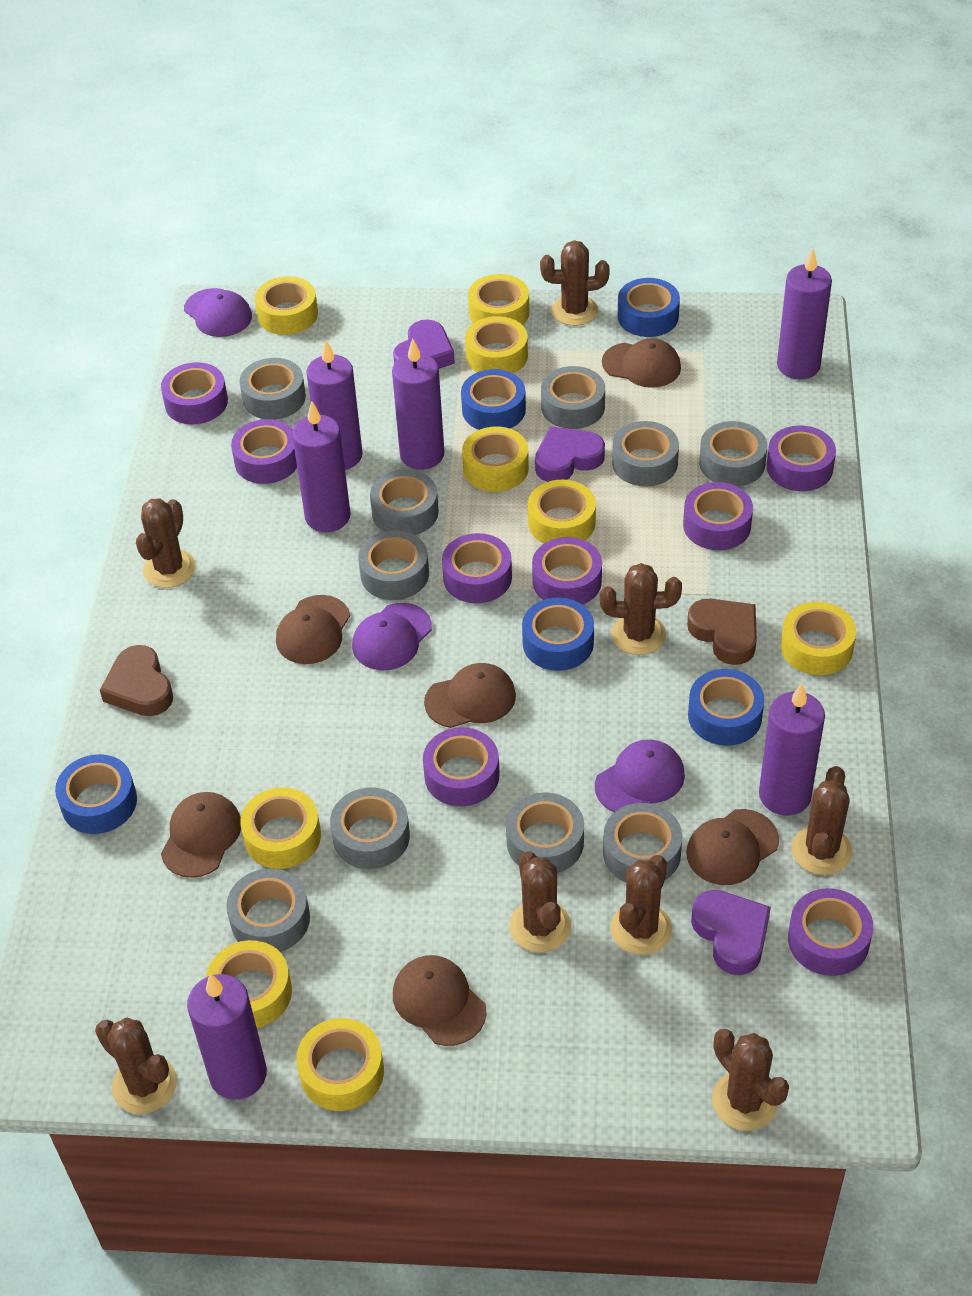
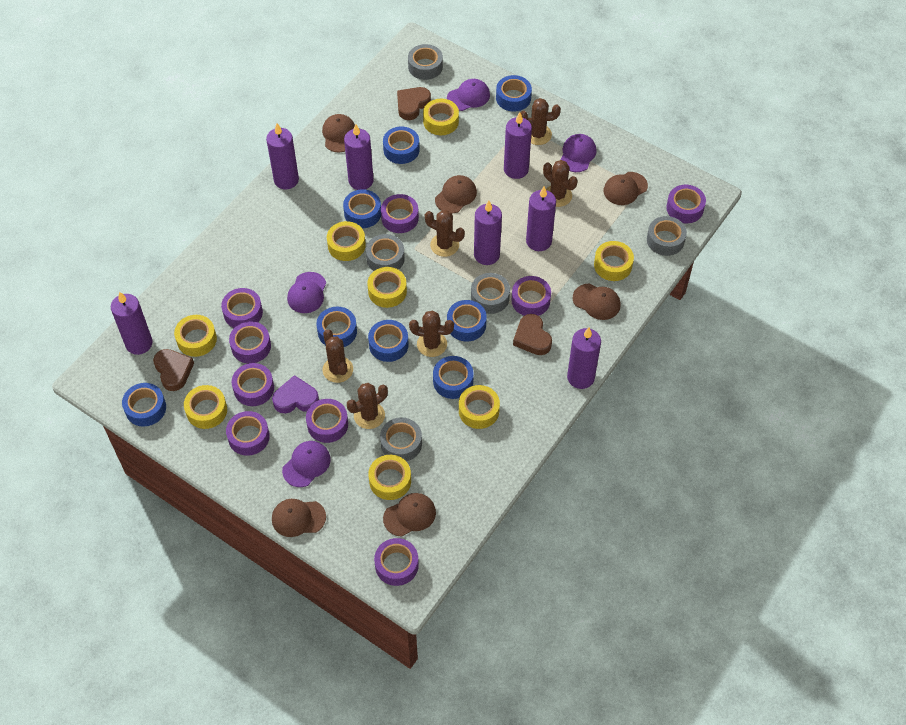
blue tape: 5 -> 8
brown cactus: 8 -> 6
brown heart: 2 -> 3
grey tape: 10 -> 5
purple candle: 6 -> 7
purple cap: 3 -> 4
purple heart: 3 -> 1
purple tape: 8 -> 9
yellow tape: 9 -> 8

